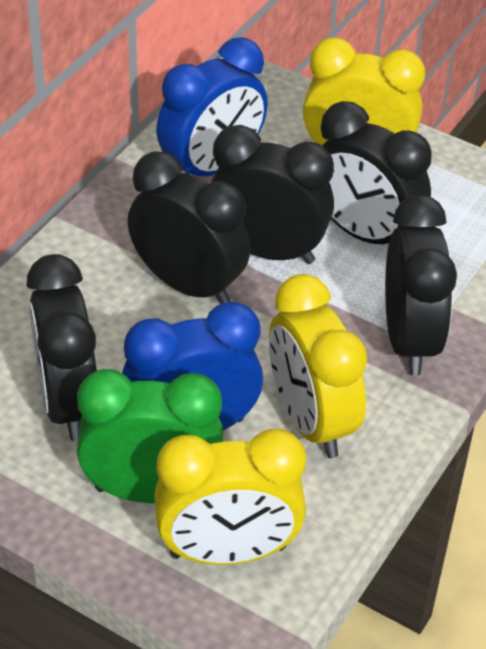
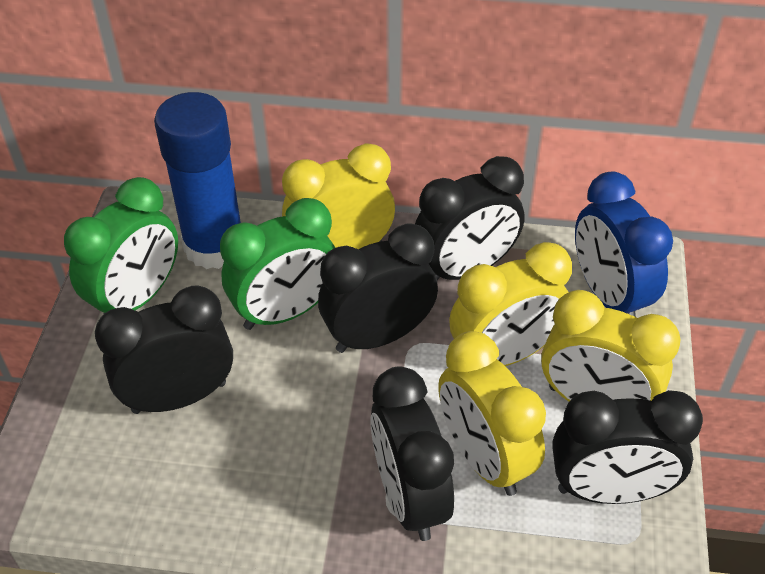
blue clock: 2 -> 1
blue glue stick: 0 -> 1
green clock: 1 -> 2
yellow clock: 3 -> 4

